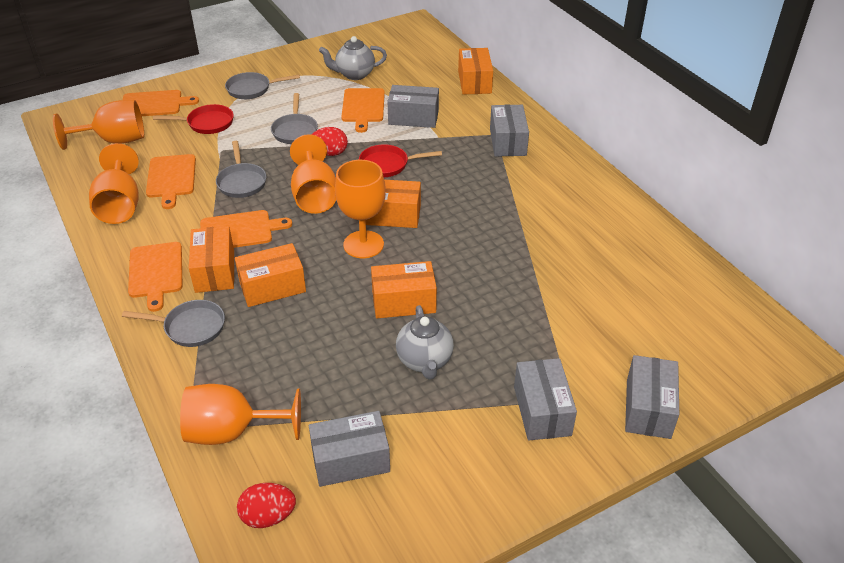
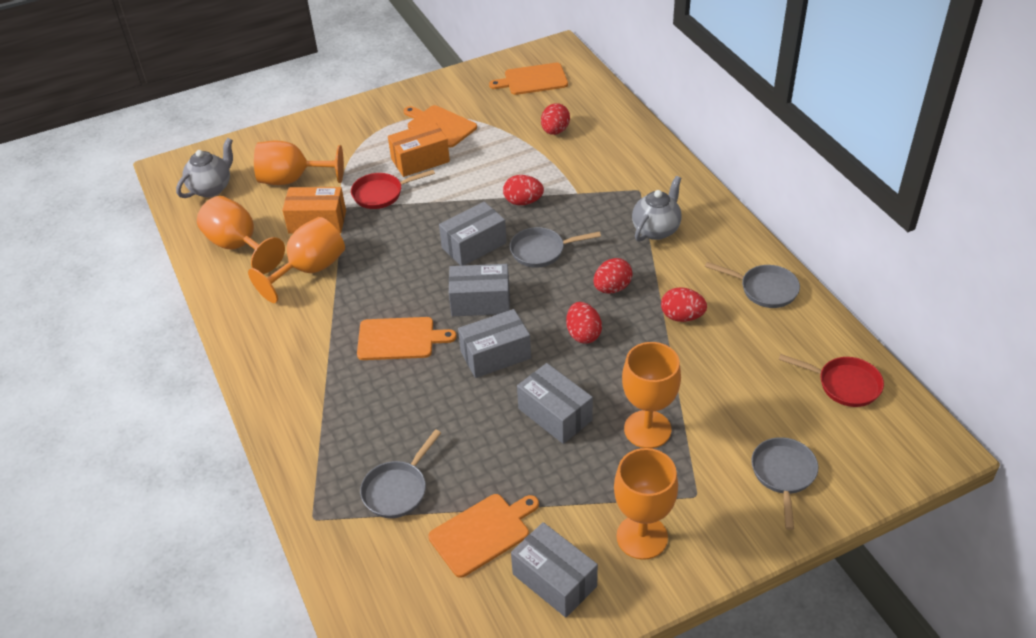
orange box: 5 -> 2
orange cutting board: 5 -> 4
red egg: 2 -> 5

